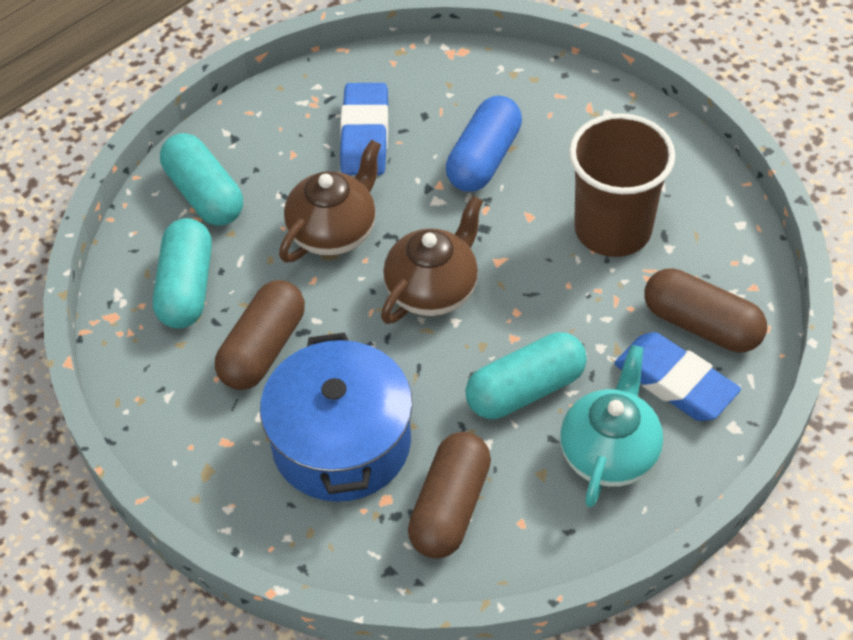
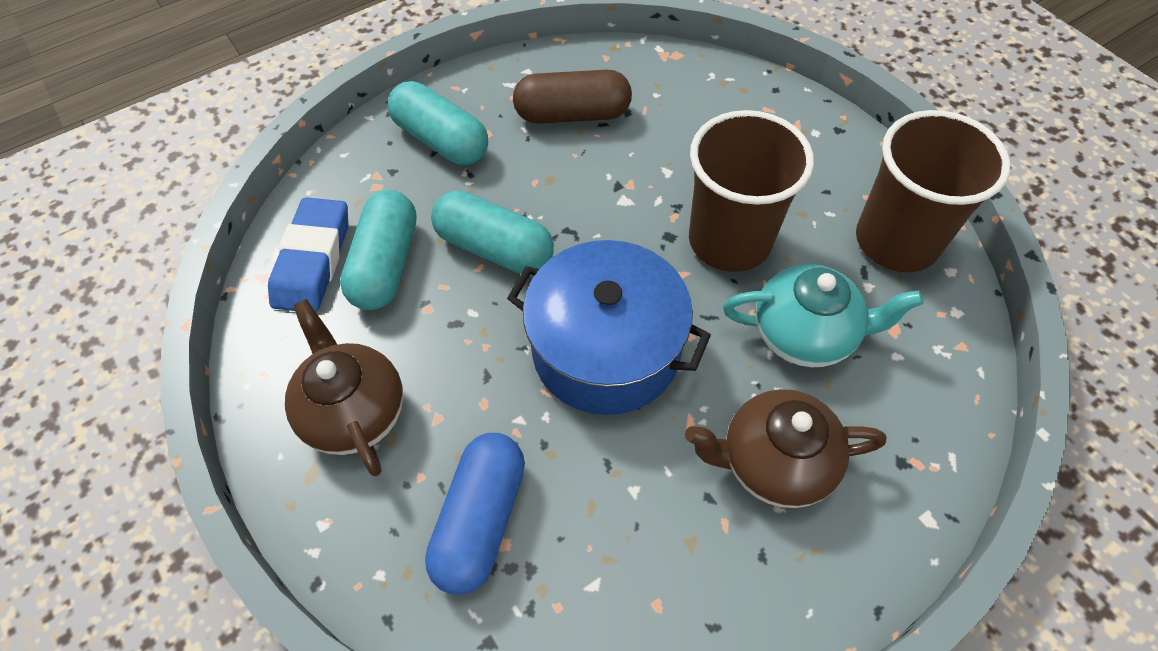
blue eraser: 2 -> 1
brown capsule: 3 -> 1
brown cup: 1 -> 2

